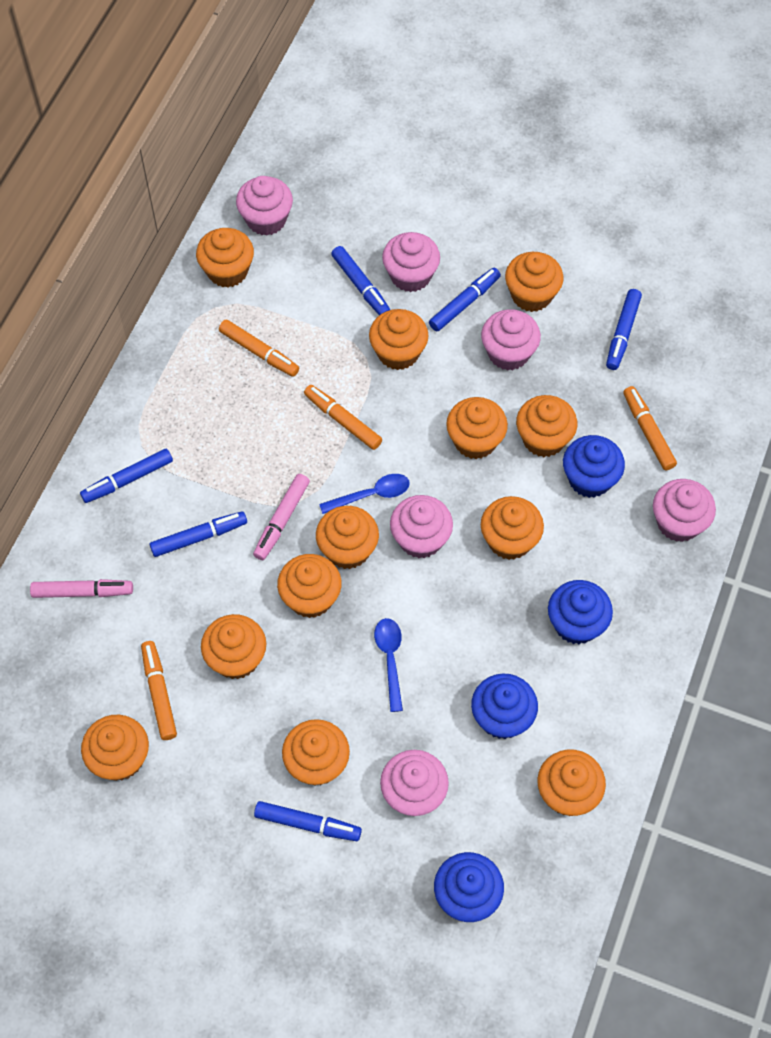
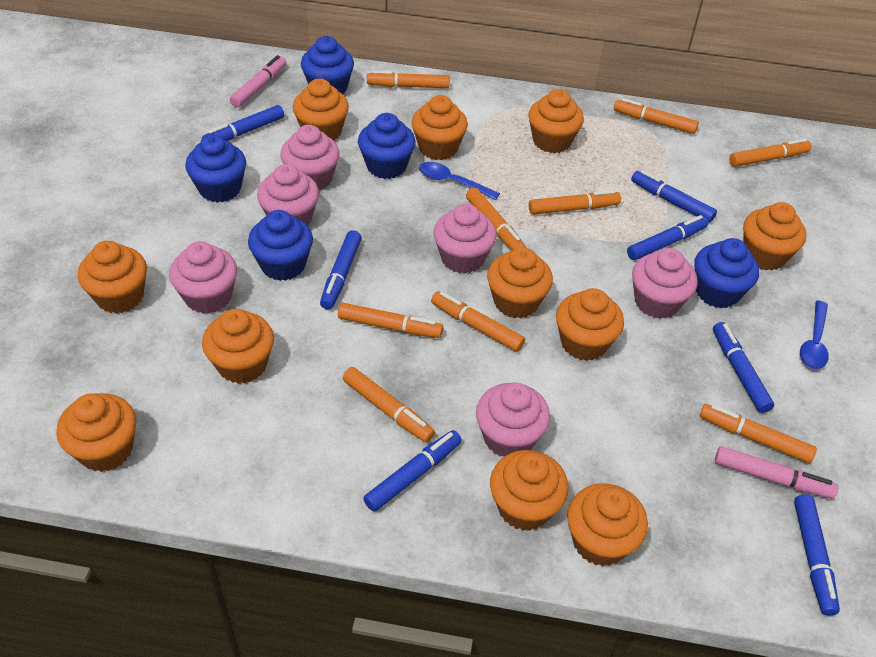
blue cupcake: 4 -> 5
blue marker: 6 -> 7
orange cupcake: 12 -> 11
orange marker: 4 -> 9

